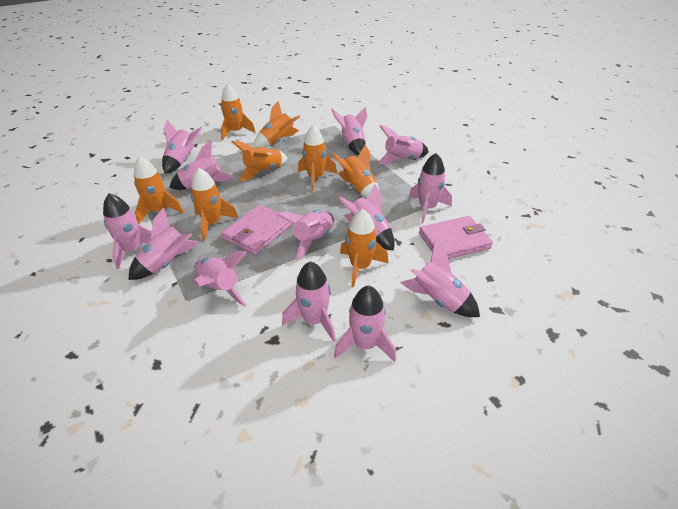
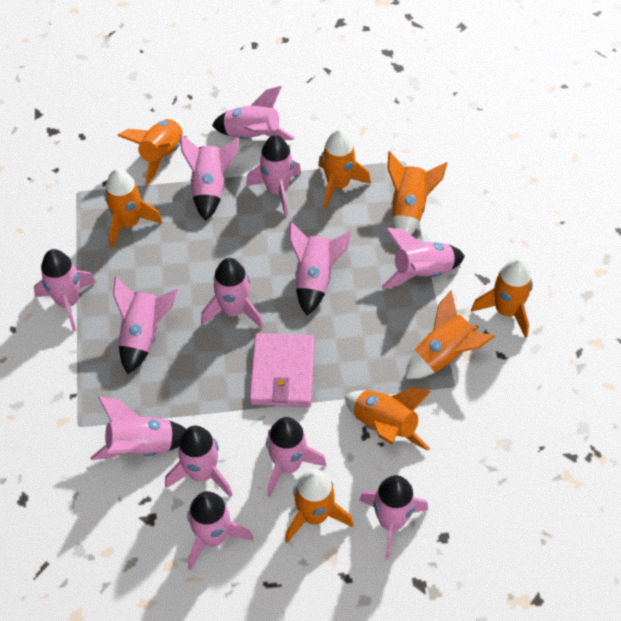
pink wallet: 2 -> 1

